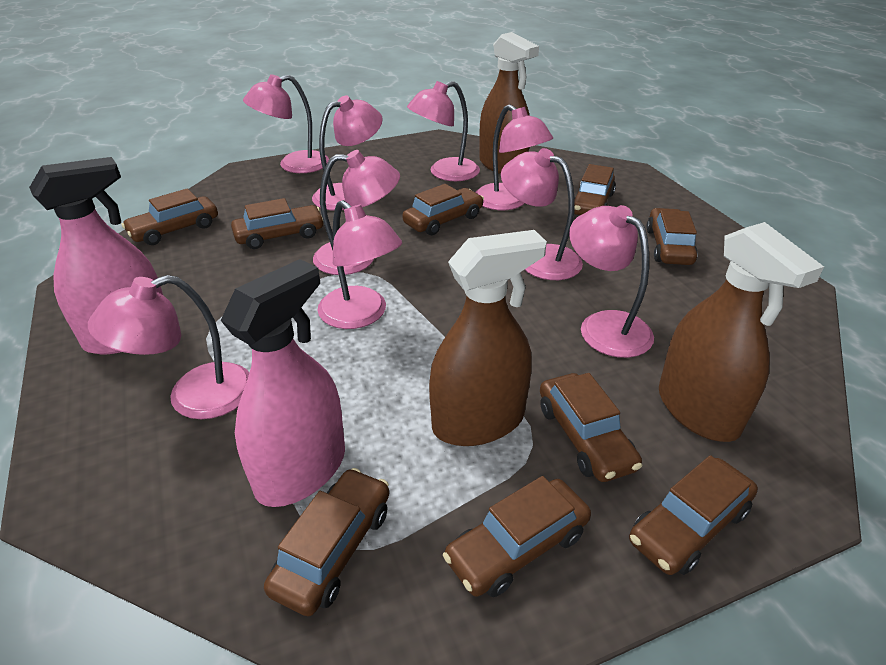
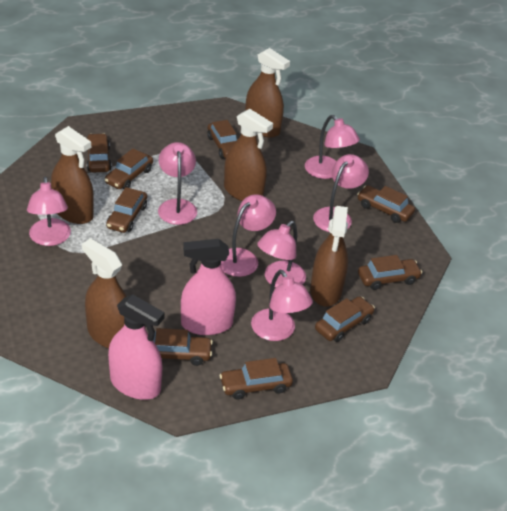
brown spray bottle: 3 -> 5
pink lamp: 9 -> 7

